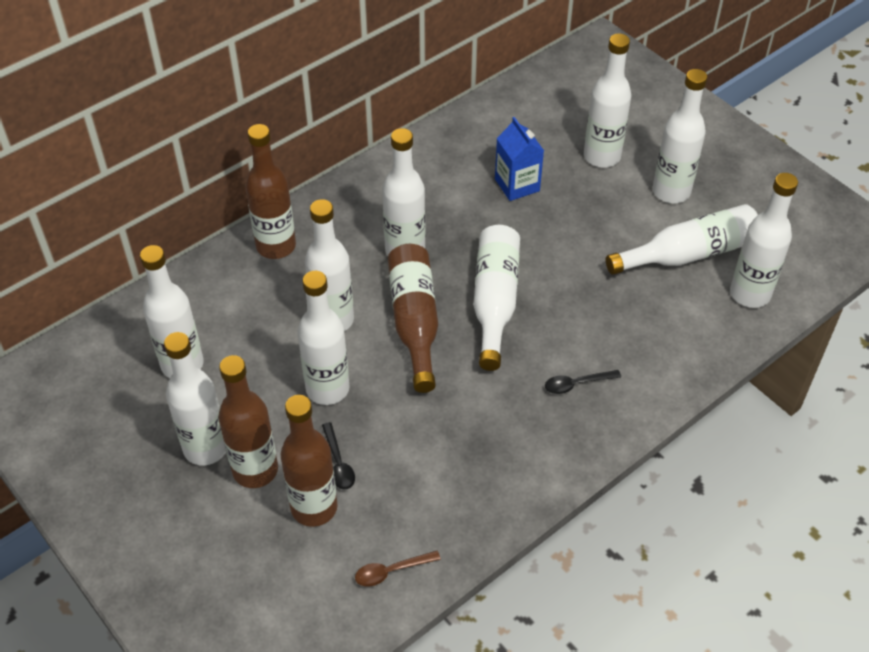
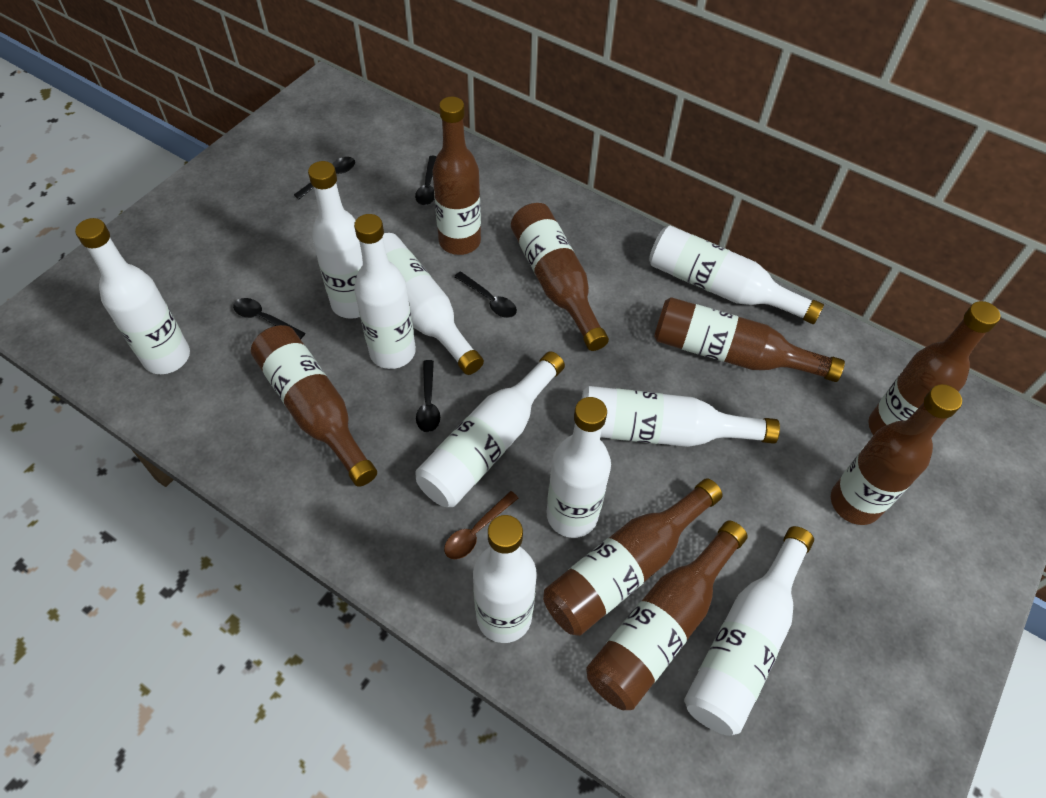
black spoon: 2 -> 5
blue carton: 1 -> 0
brown bottle: 4 -> 8

